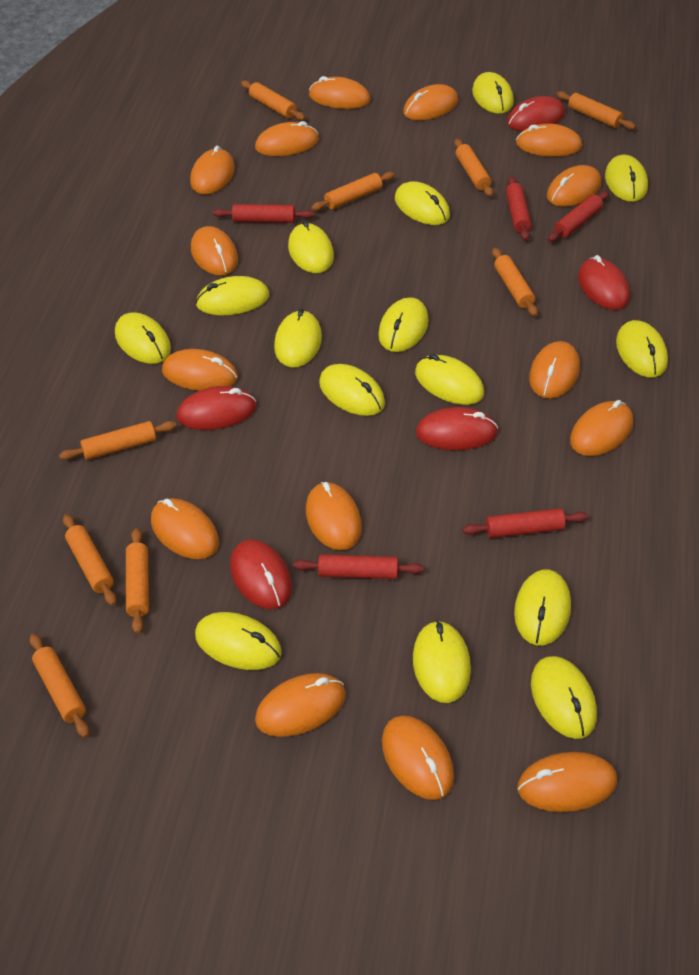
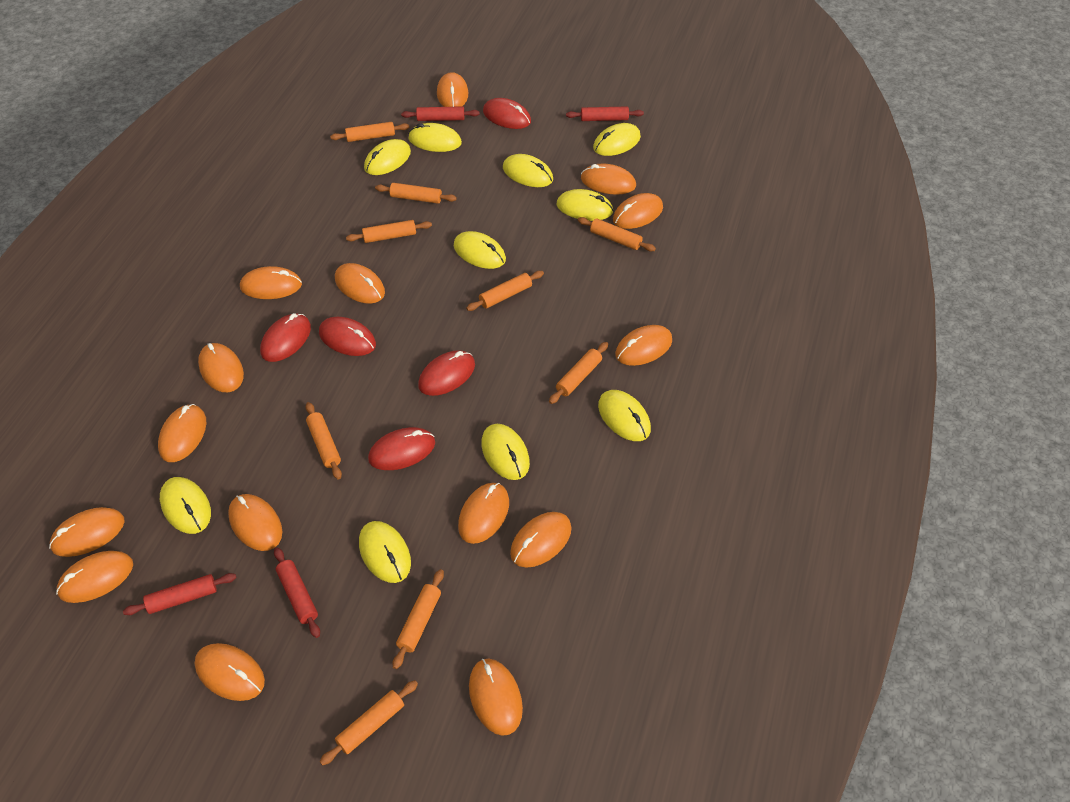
red rolling pin: 5 -> 4
yellow mouse: 15 -> 10

